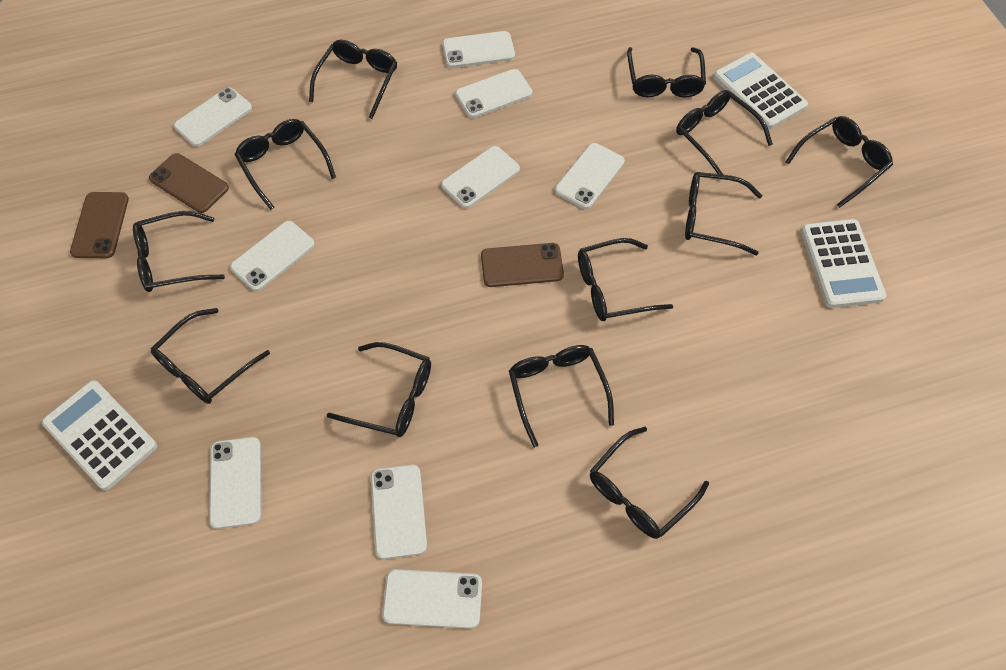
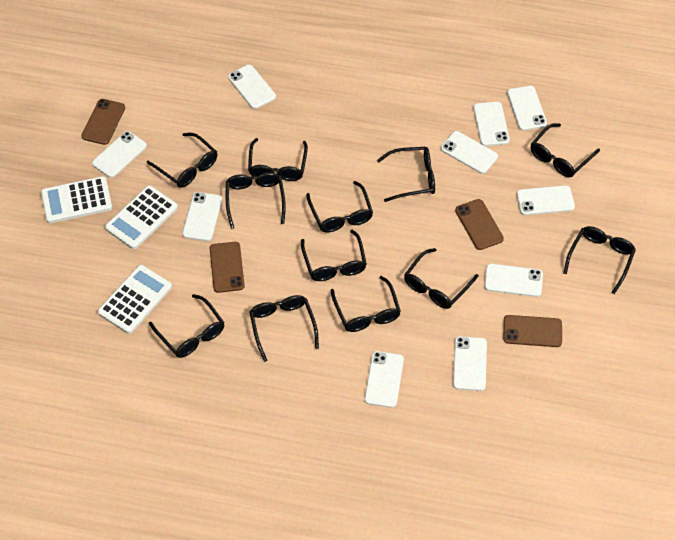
brown phone: 3 -> 4
white phone: 9 -> 10

